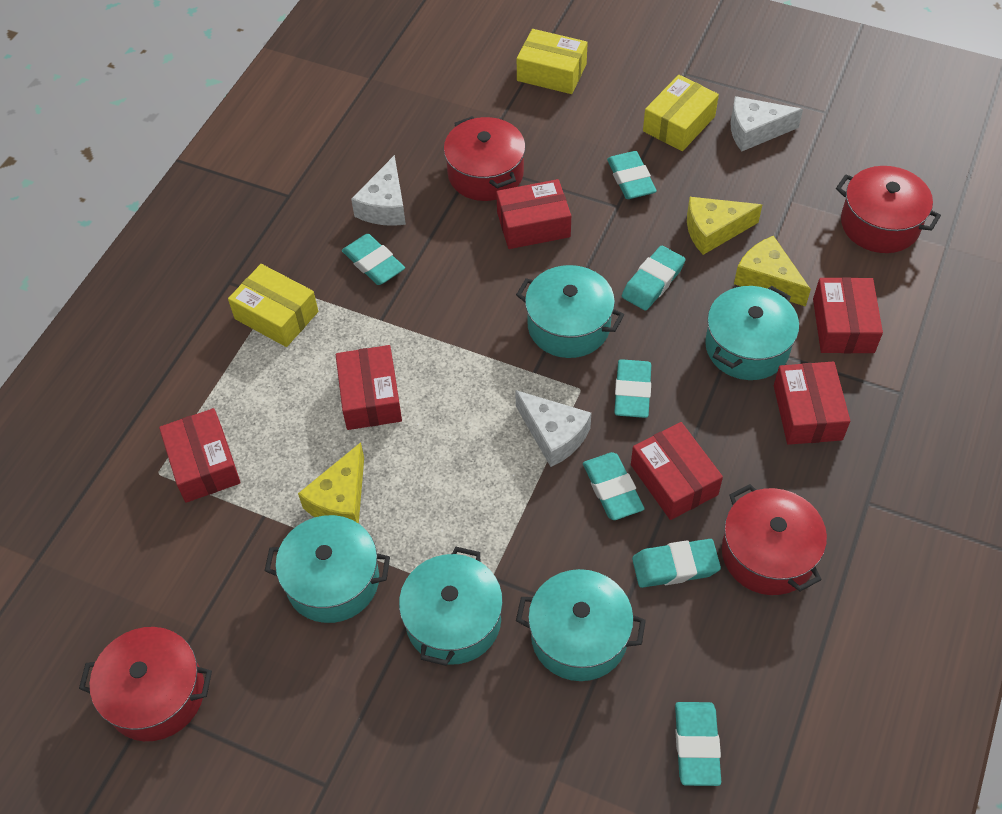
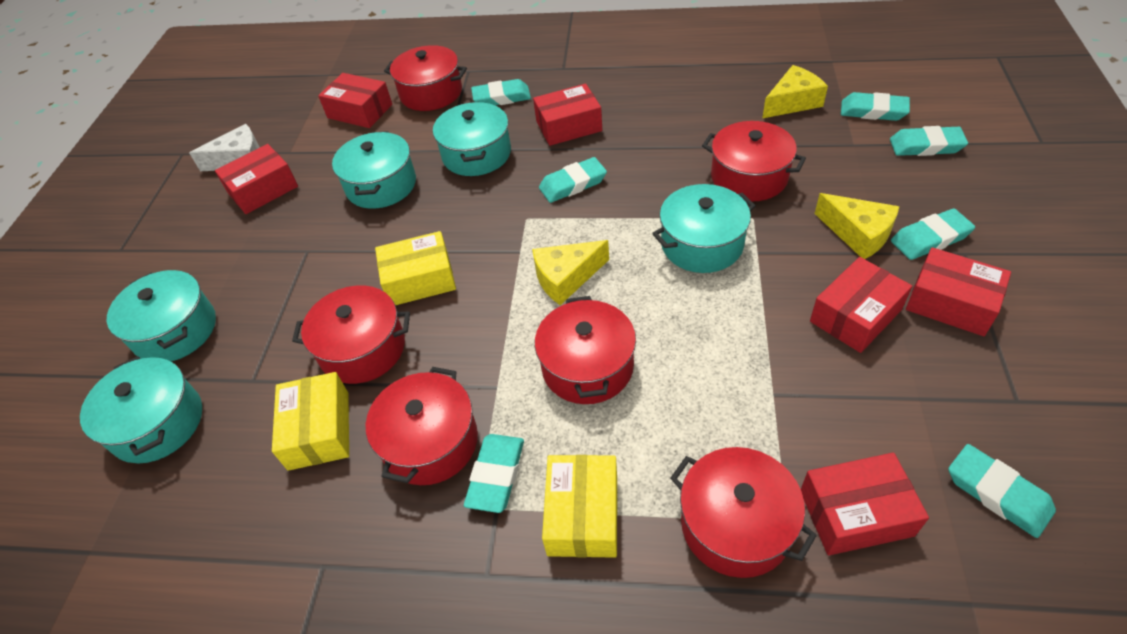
red pot: 4 -> 6
white cheese: 3 -> 1

